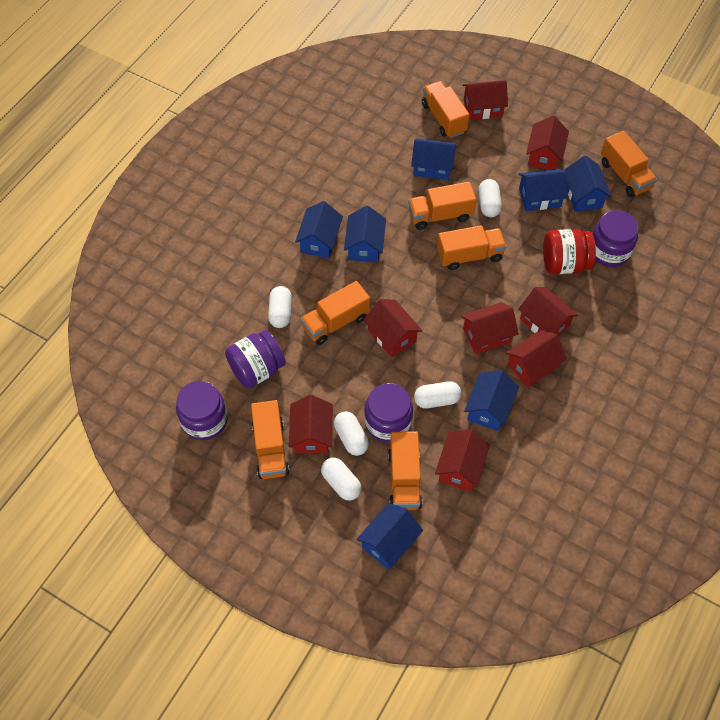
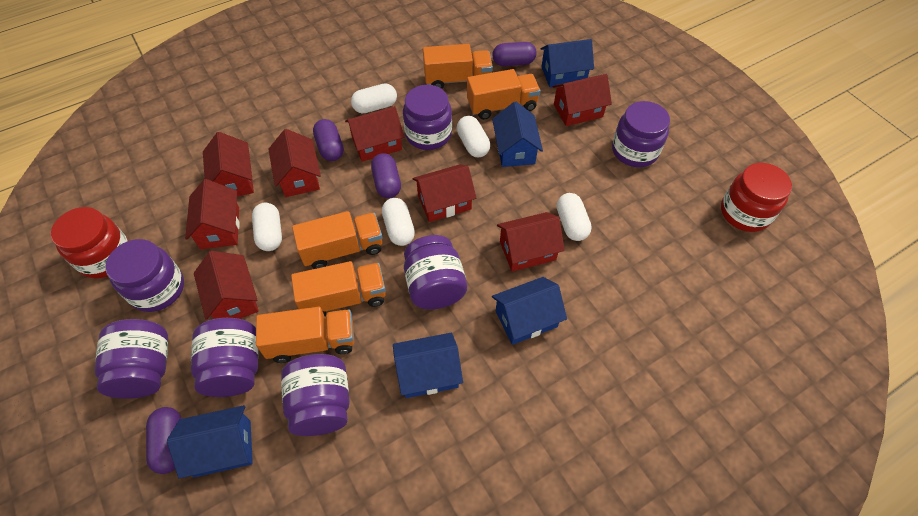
blue house: 7 -> 5
orange truck: 7 -> 5
purple capsule: 0 -> 4
purple jar: 4 -> 7
red jar: 1 -> 2

